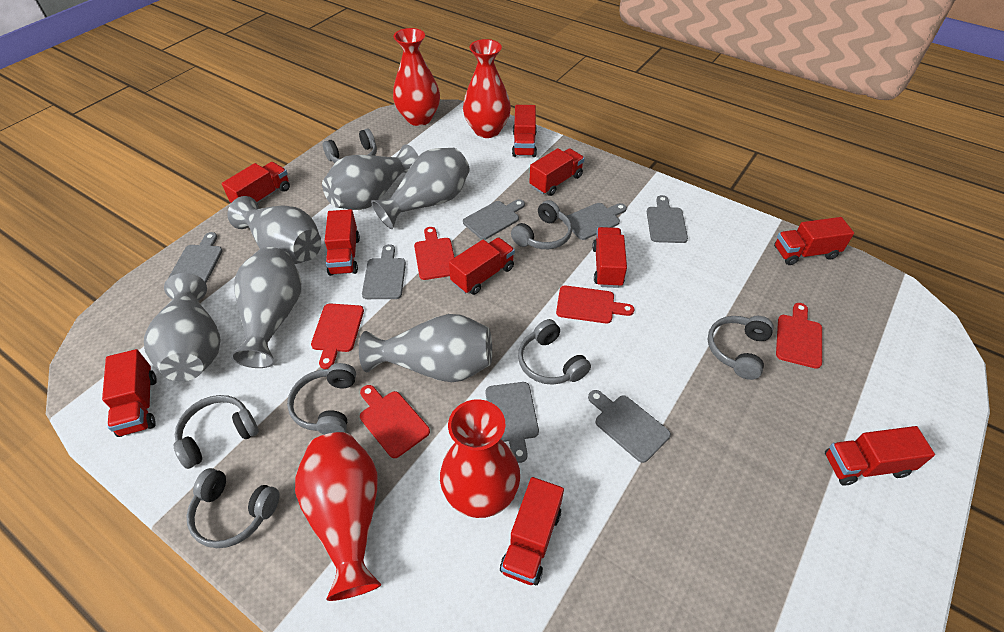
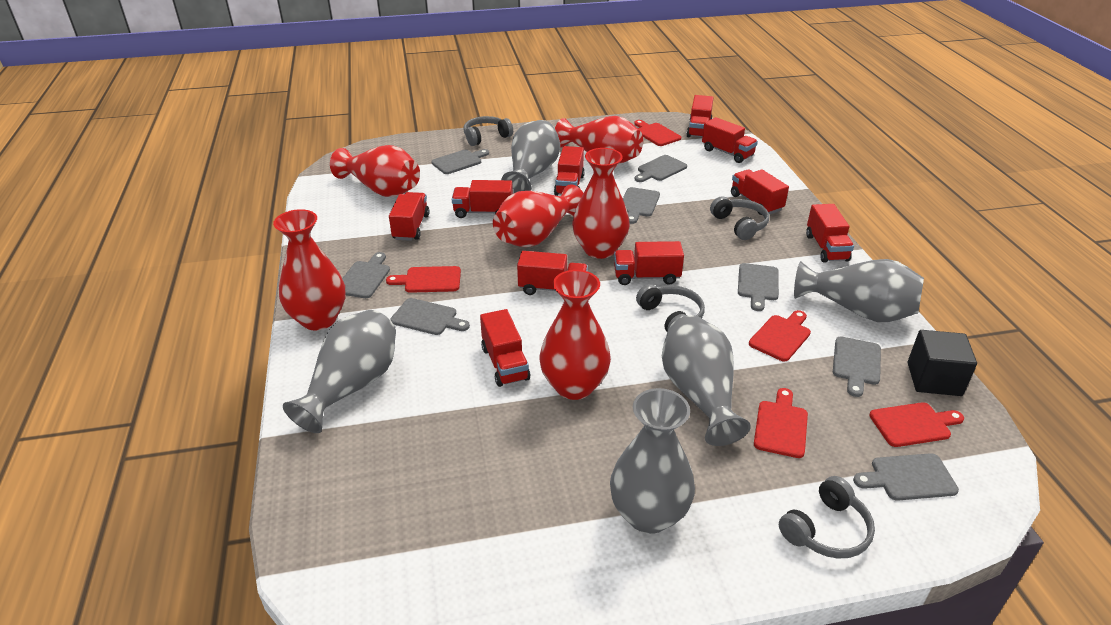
black cube: 0 -> 1
grey cutting board: 7 -> 8
grey headphones: 7 -> 4
grey vase: 6 -> 5
red vase: 4 -> 6

